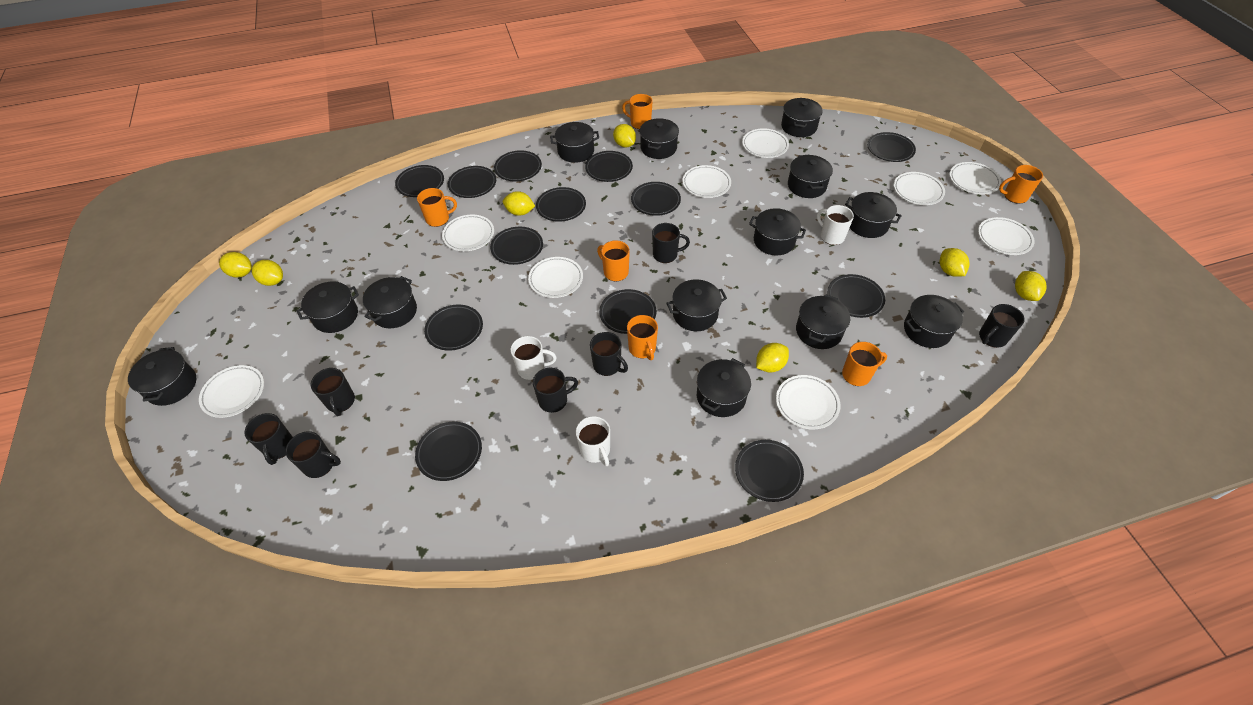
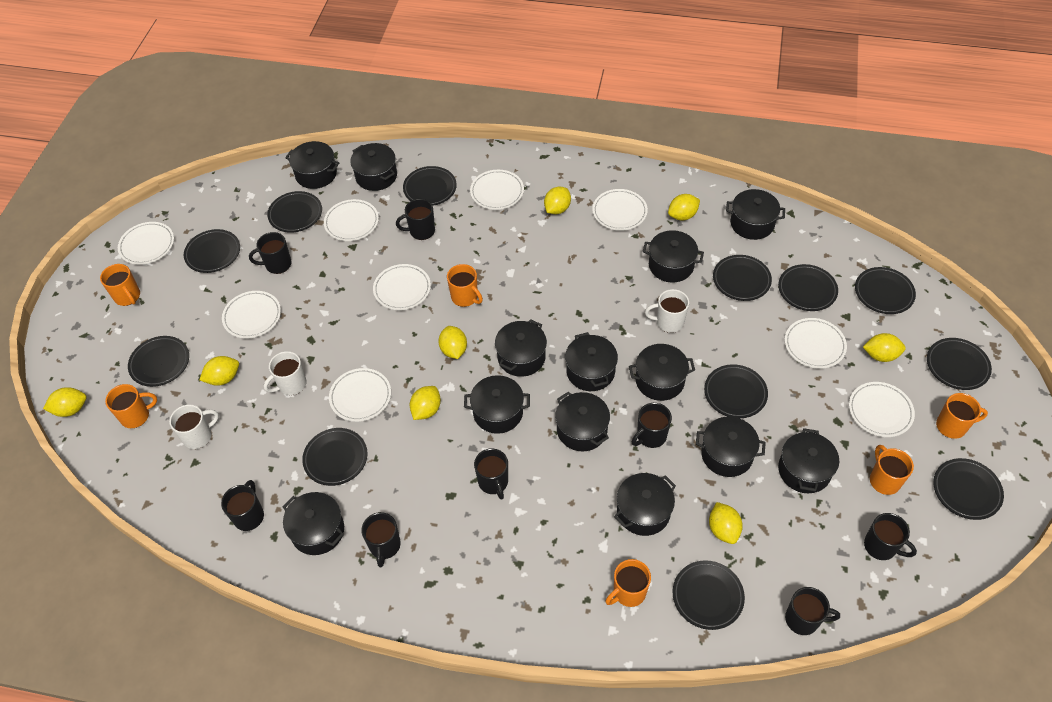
black mug: 7 -> 8
black plate: 13 -> 12
yellow lemon: 7 -> 8

